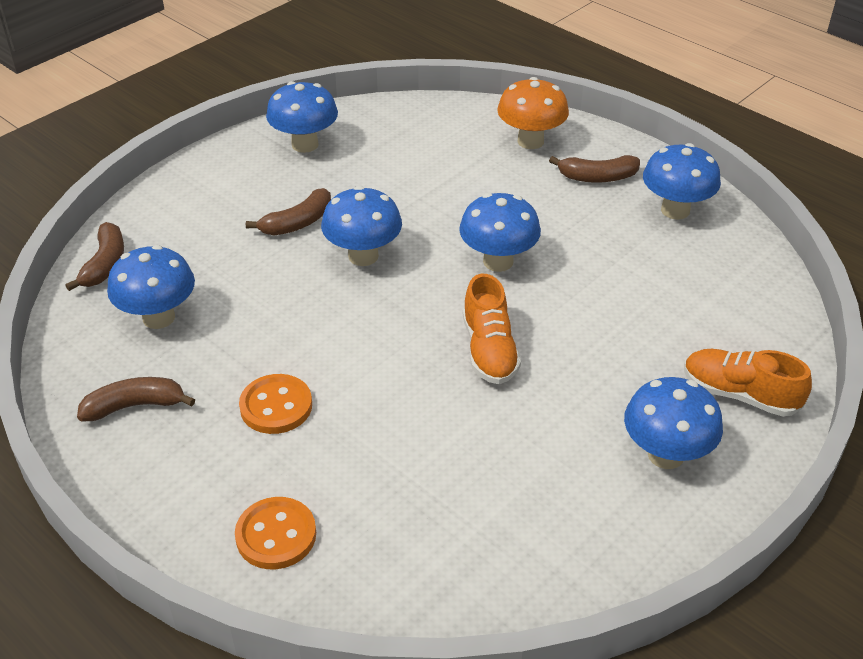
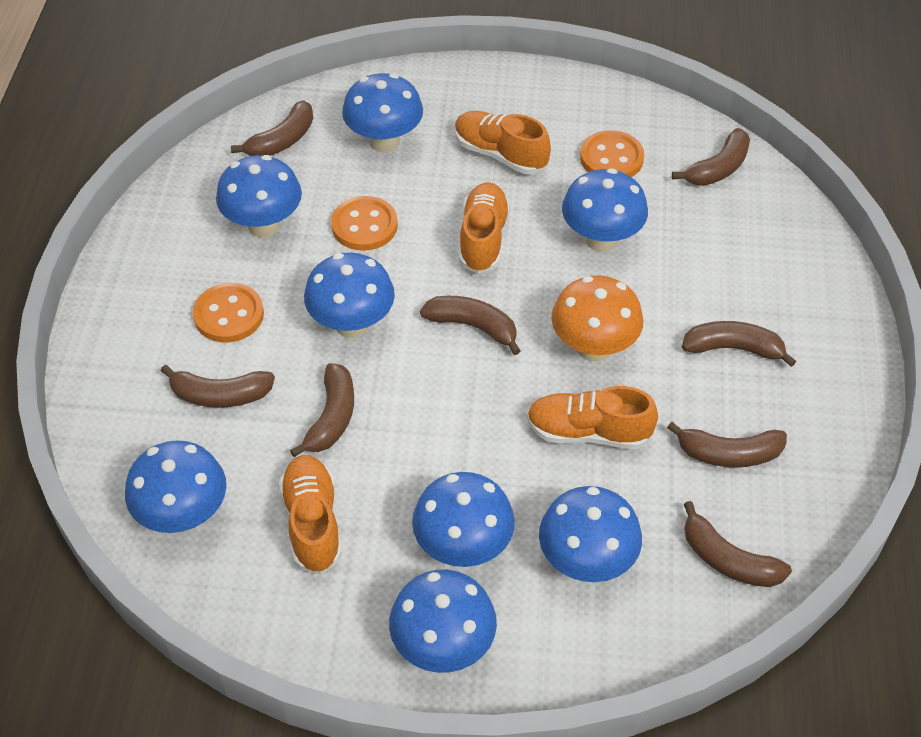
blue mushroom: 6 -> 8
brown banana: 4 -> 8
orange button: 2 -> 3
orange shoe: 2 -> 4

